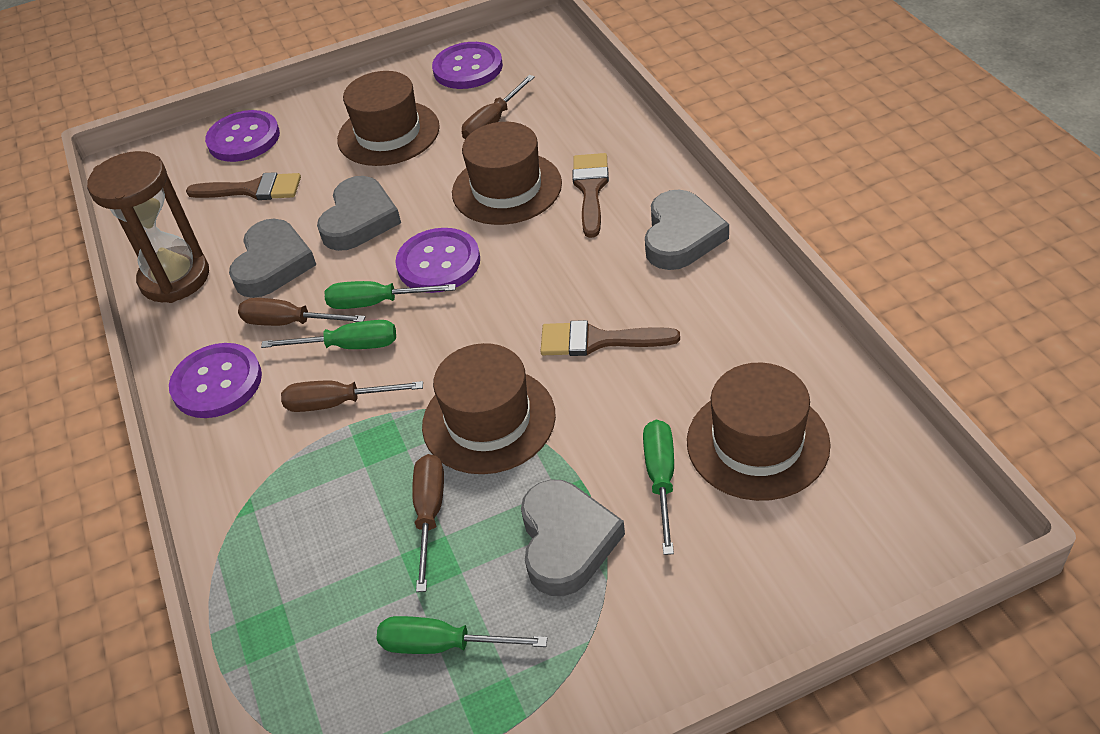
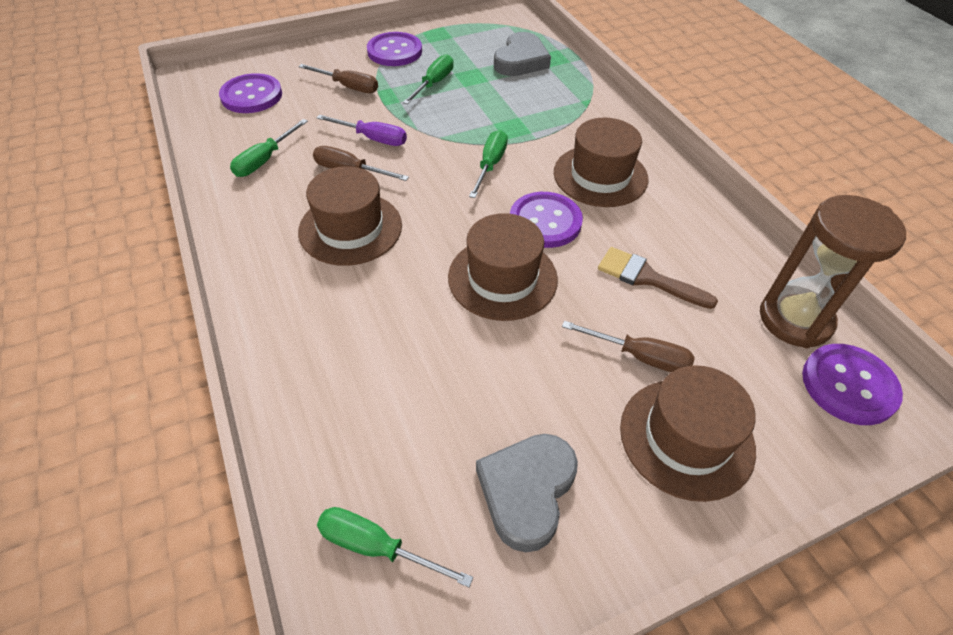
brown brush: 3 -> 1
brown screwdriver: 4 -> 3
grey heart: 4 -> 2
purple screwdriver: 0 -> 1

